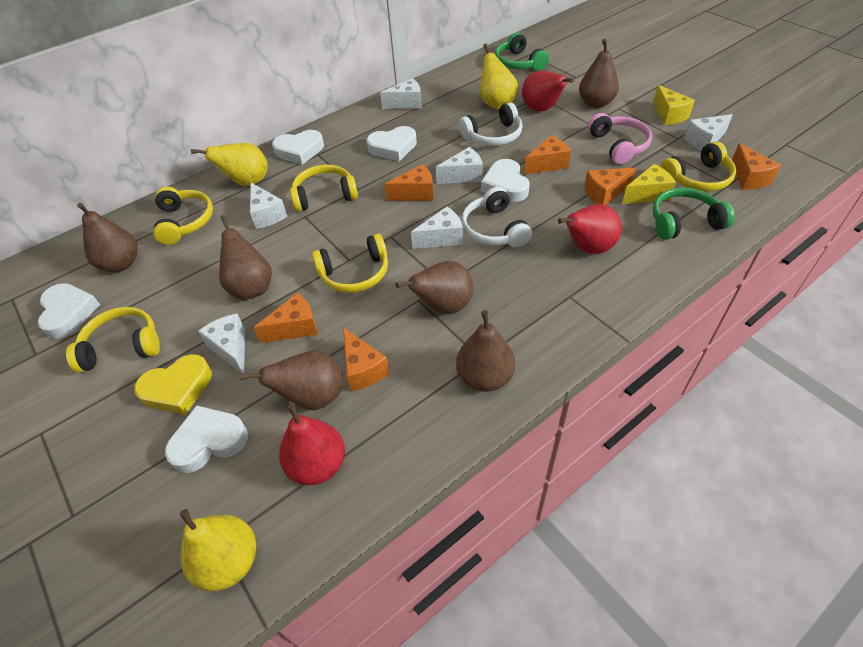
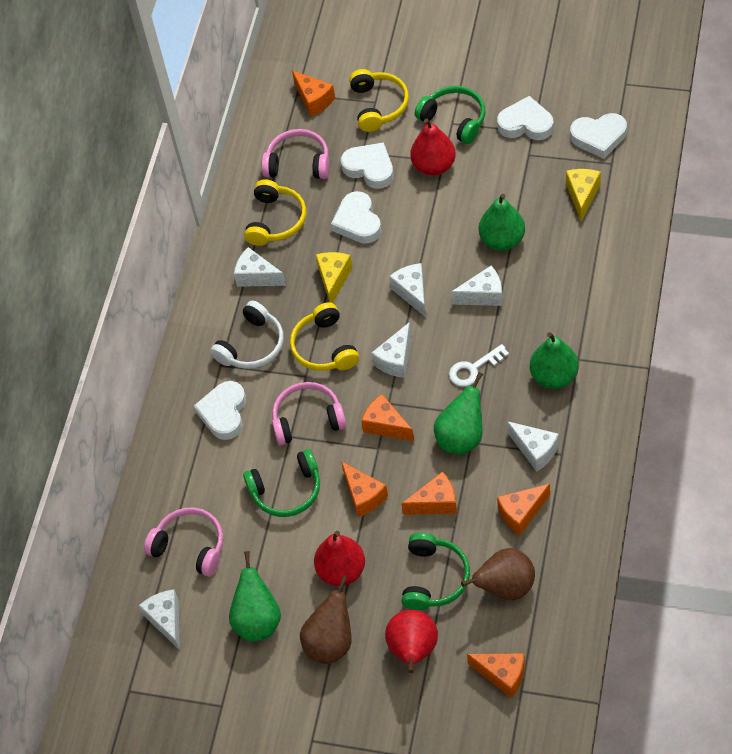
brown pear: 6 -> 2
green headphones: 2 -> 3
green pear: 0 -> 4
pink headphones: 1 -> 3
white headphones: 2 -> 1
white key: 0 -> 1
yellow headphones: 5 -> 3
yellow heart: 1 -> 0
yellow pear: 3 -> 0

